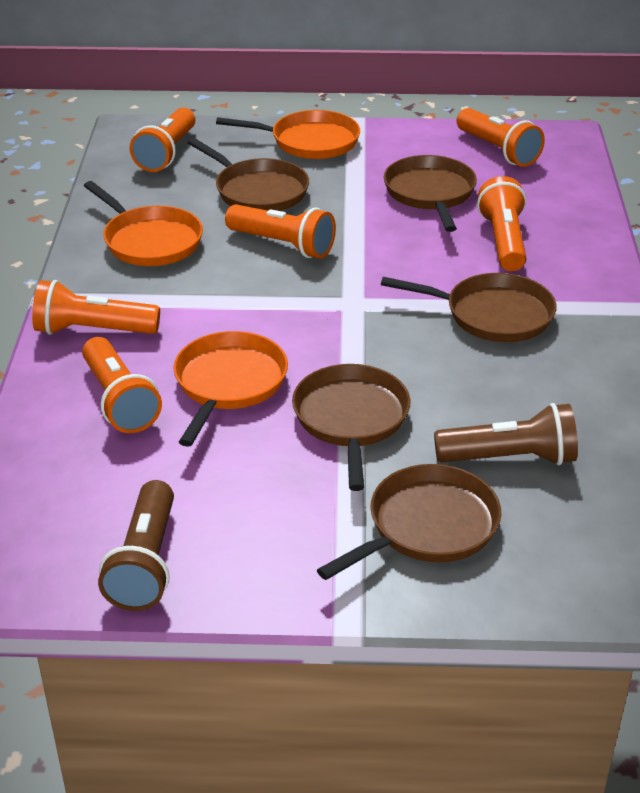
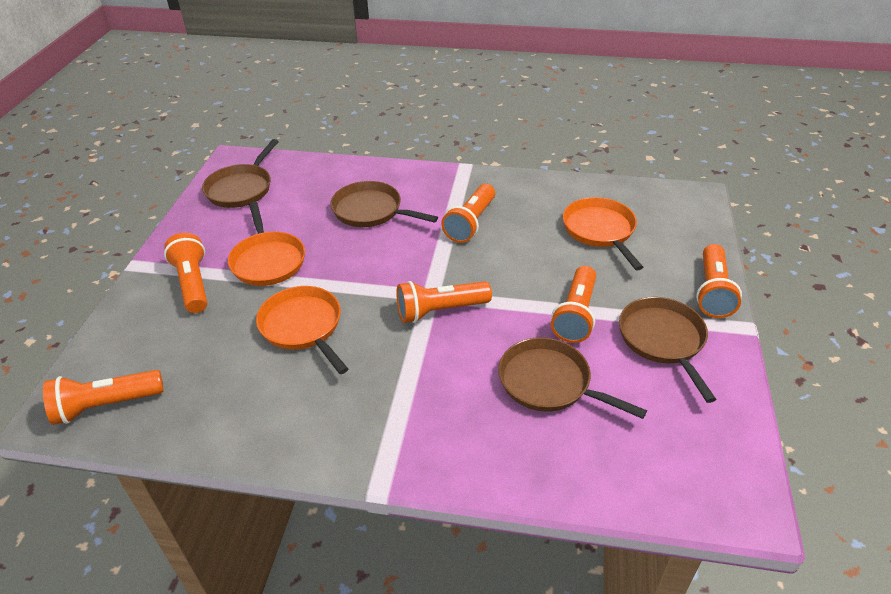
brown flashlight: 2 -> 0
brown pan: 5 -> 4

